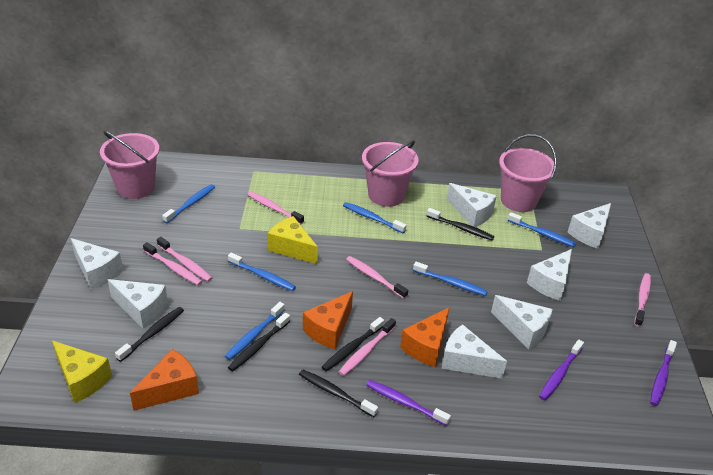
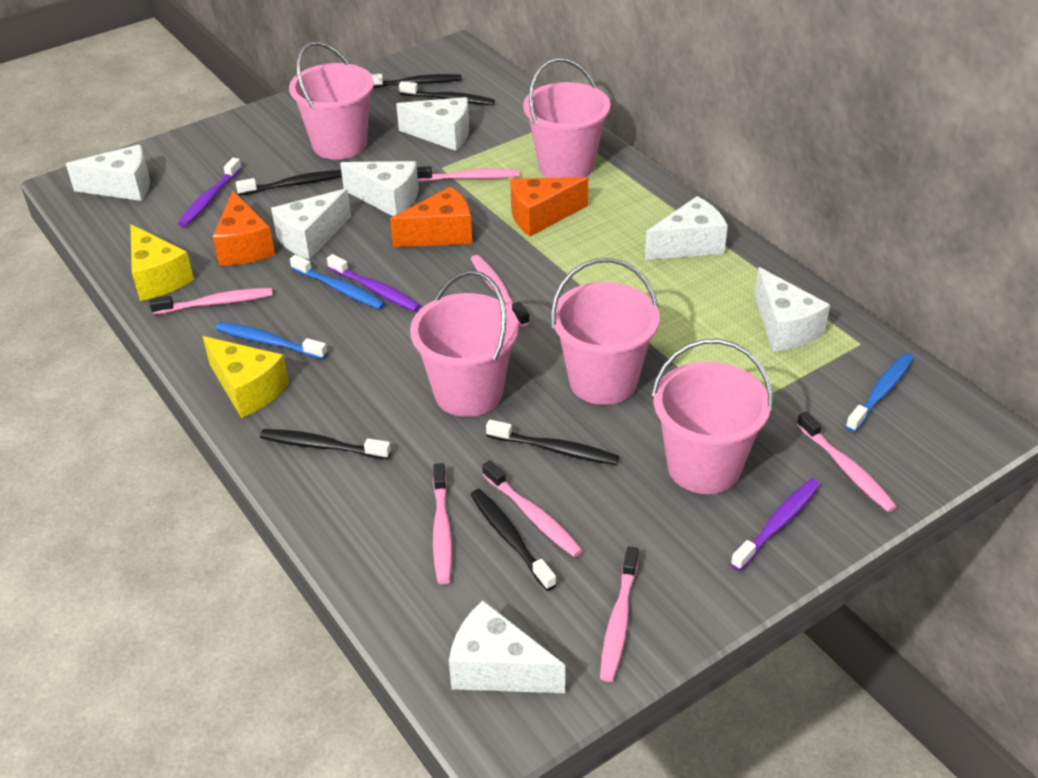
black toothbrush: 5 -> 6
blue toothbrush: 6 -> 3
pink bucket: 3 -> 5
pink toothbrush: 6 -> 7

